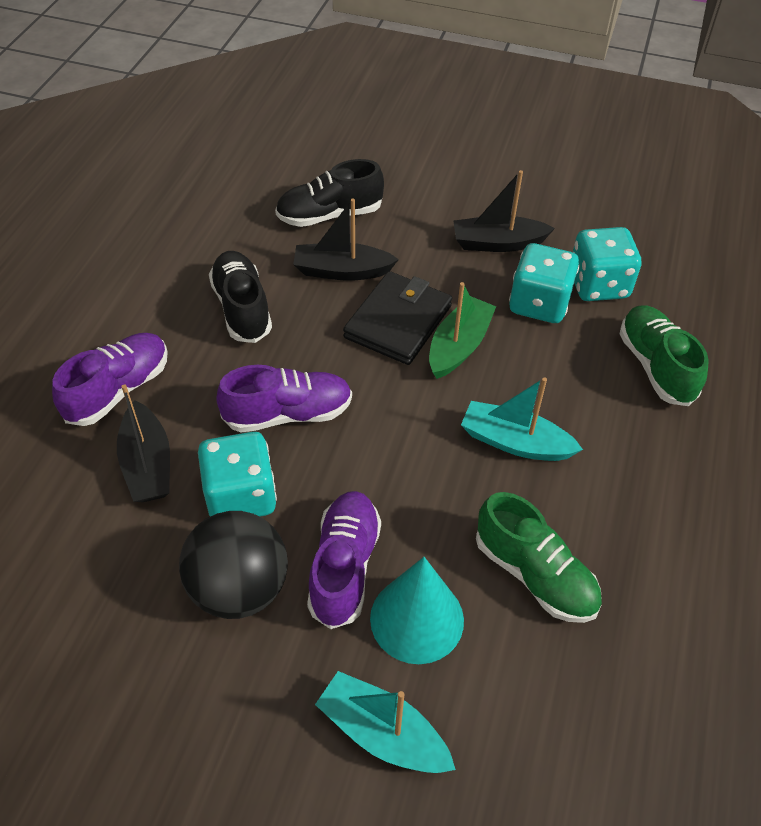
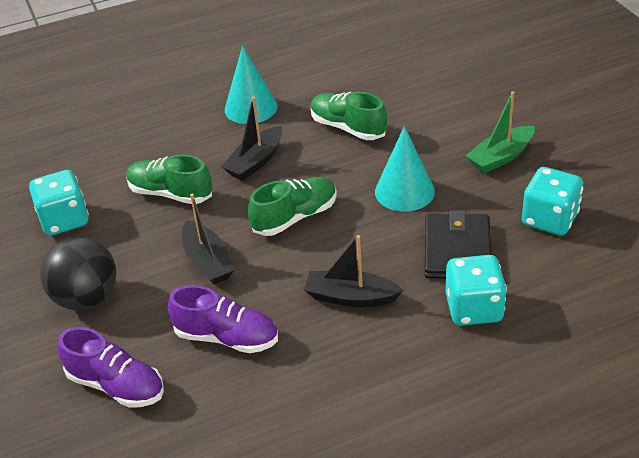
black shoe: 2 -> 0
green shoe: 2 -> 3
purple shoe: 3 -> 2
turquoise boat: 2 -> 0
turquoise cone: 1 -> 2

